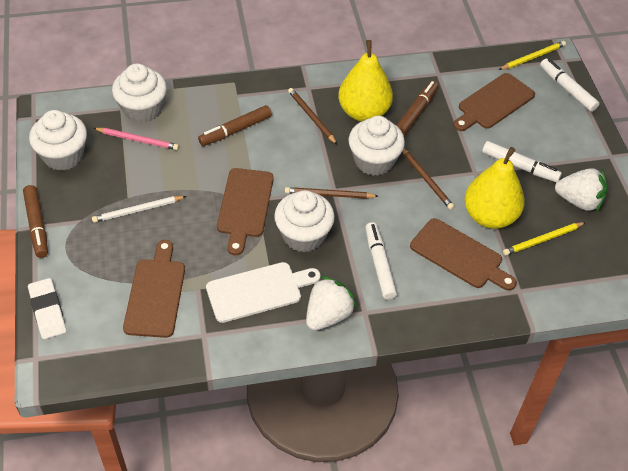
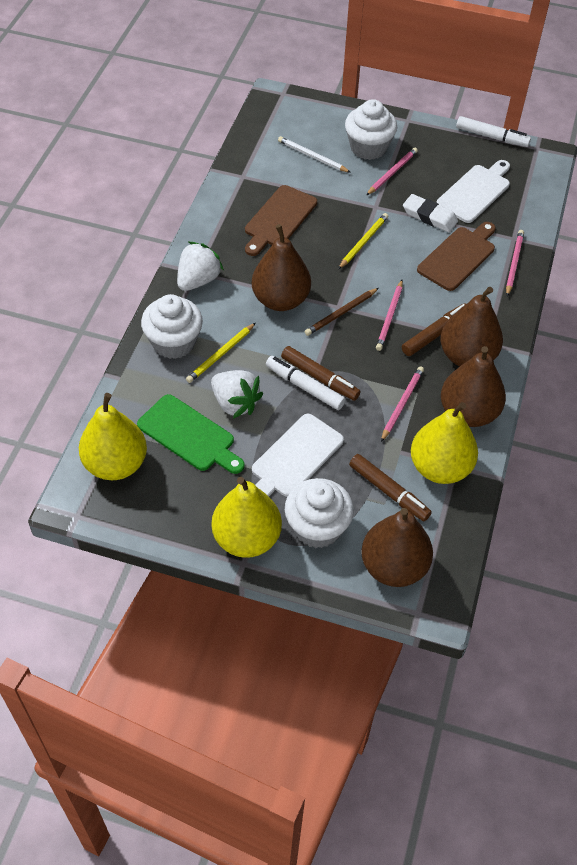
brown cutting board: 4 -> 2
brown pear: 0 -> 4
brown pencil: 3 -> 1
green cutting board: 0 -> 1
pink pencil: 1 -> 4
white cupcake: 4 -> 3
white cutting board: 1 -> 2
white marker: 3 -> 2
yellow pear: 2 -> 3

